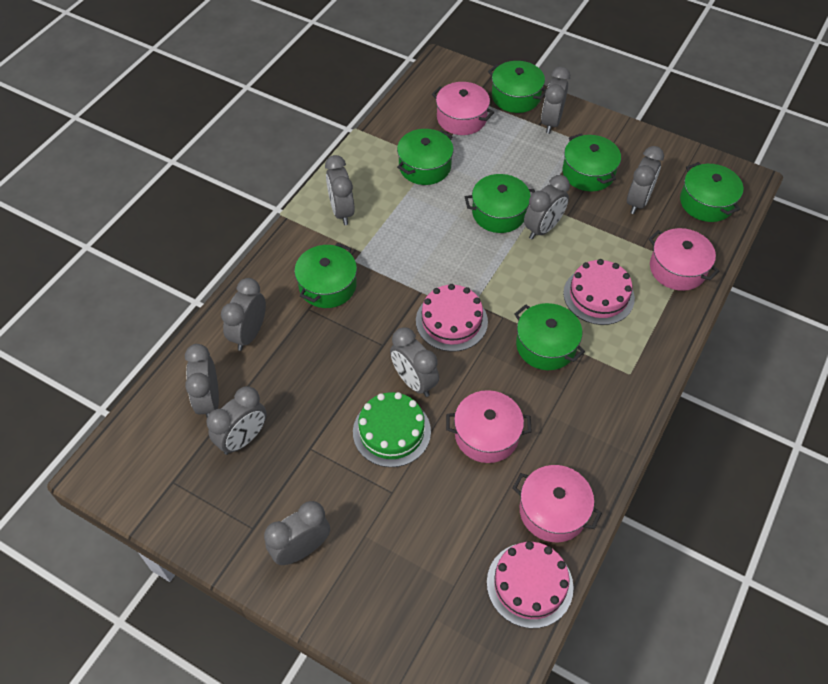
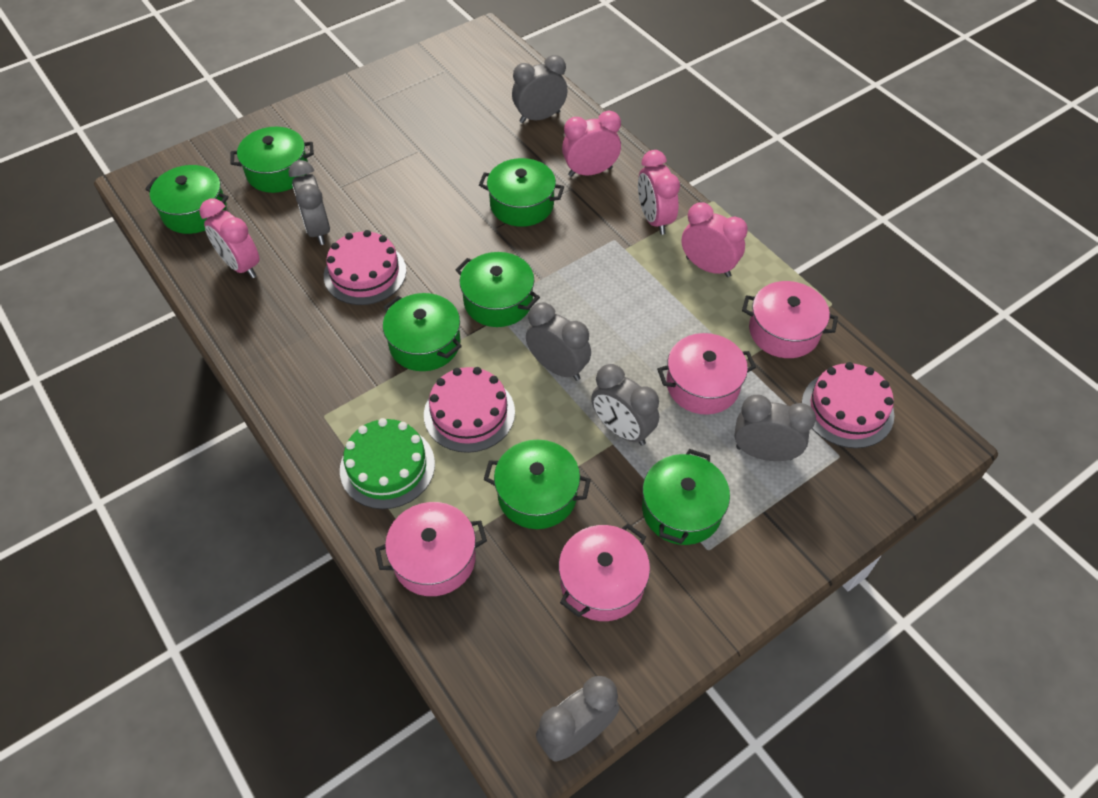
grey clock: 9 -> 6
pink clock: 0 -> 4

